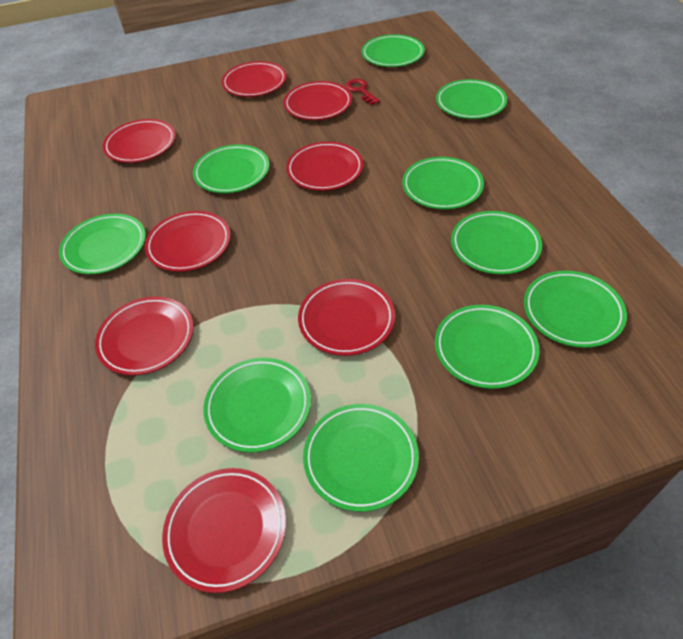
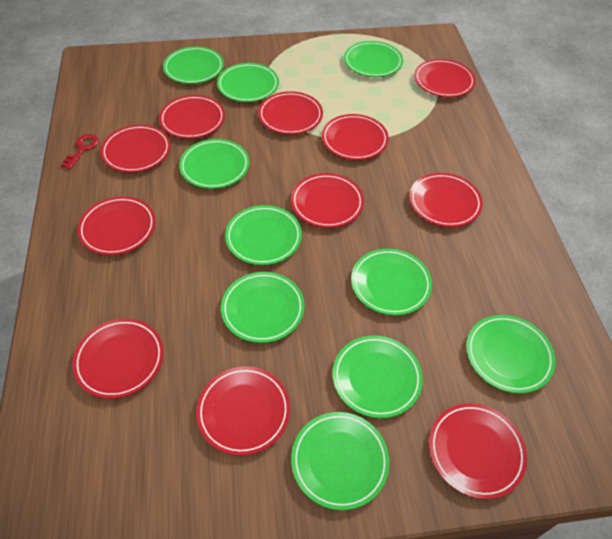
red plate: 8 -> 11

